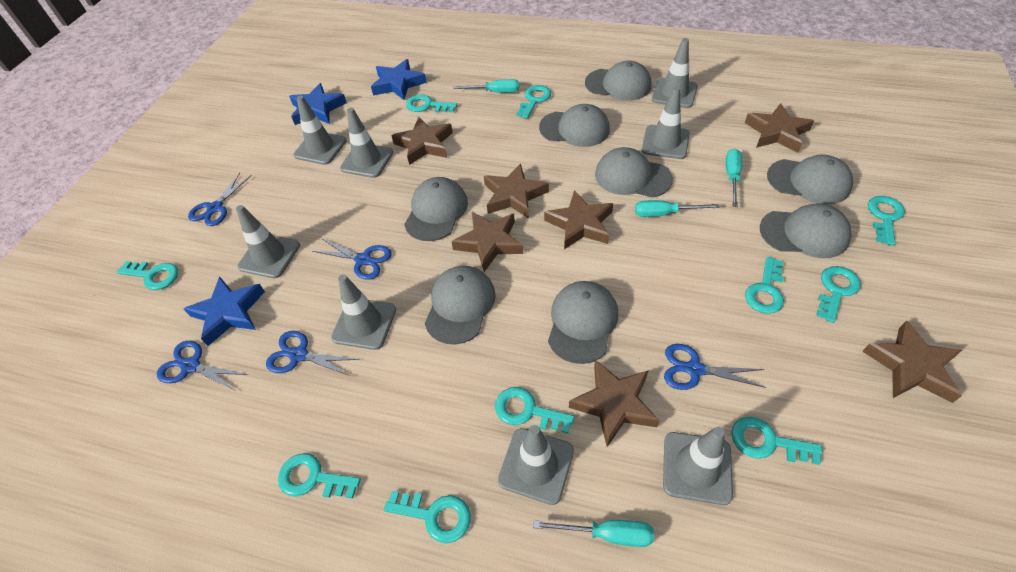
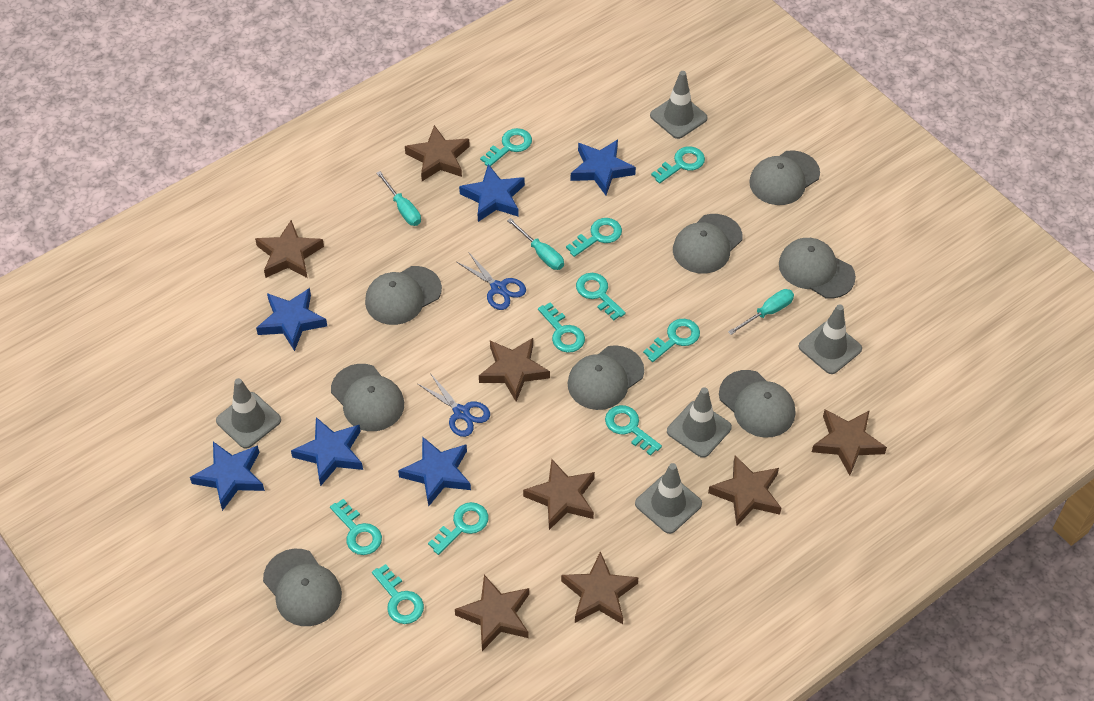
blue scissors: 5 -> 2
blue star: 3 -> 6
brown star: 7 -> 8
grey traffic cone: 8 -> 5
turquoise screwdriver: 4 -> 3

